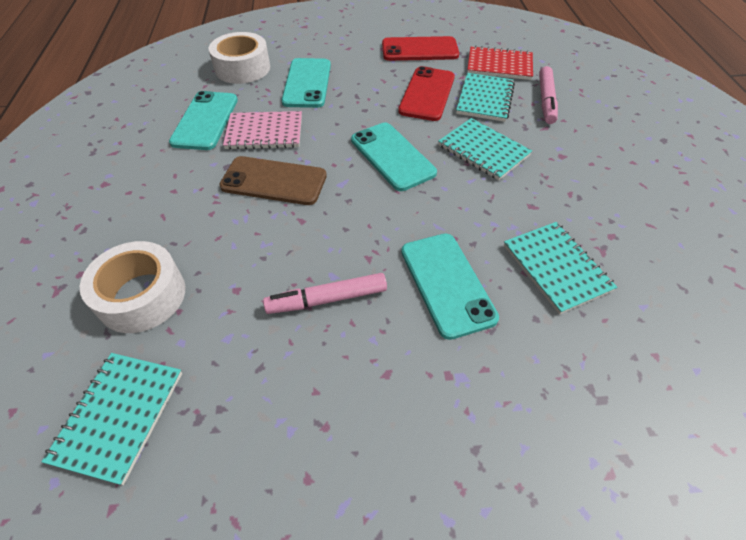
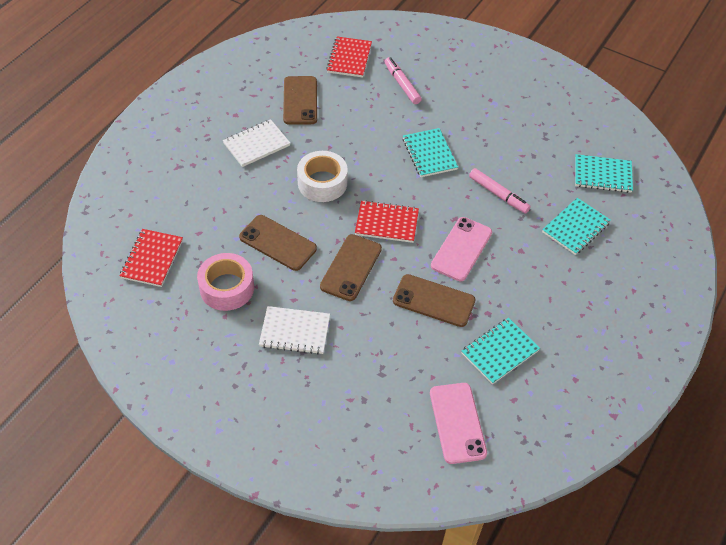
brown phone: 1 -> 4
pink notebook: 1 -> 0
pink phone: 0 -> 2
pink tape: 0 -> 1
red notebook: 1 -> 3
red phone: 2 -> 0
turquoise phone: 4 -> 0
white notebook: 0 -> 2
white tape: 2 -> 1

